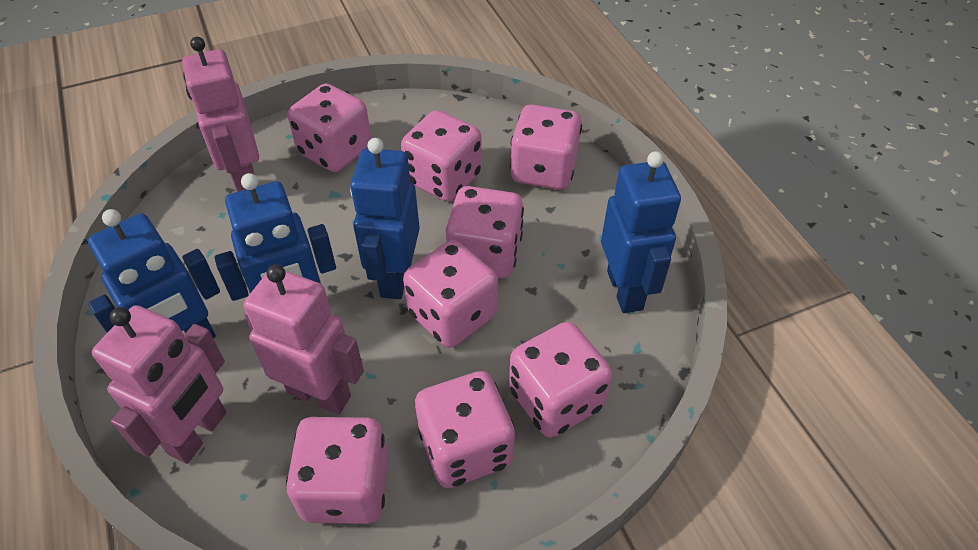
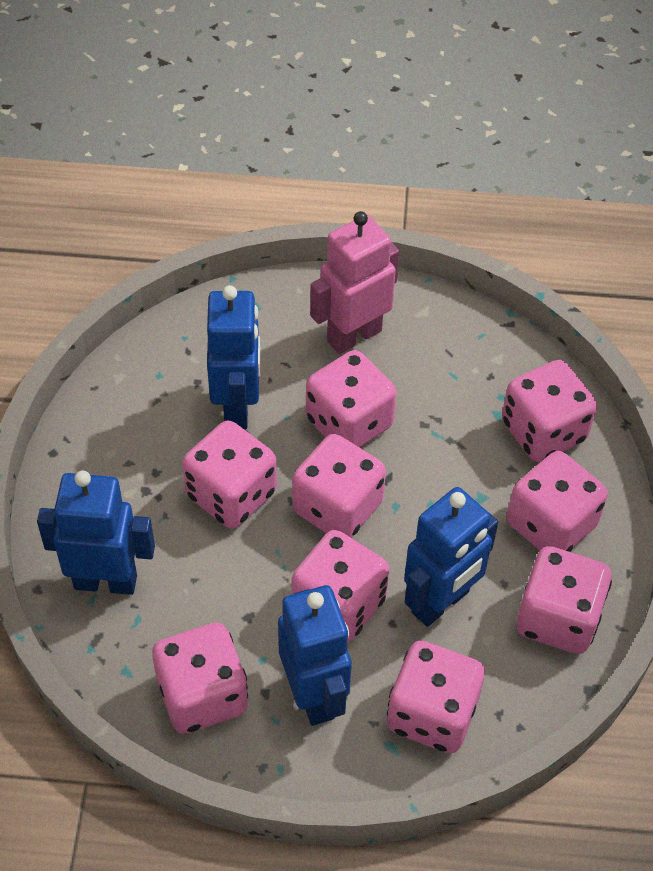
pink dice: 8 -> 9
pink robot: 3 -> 1

